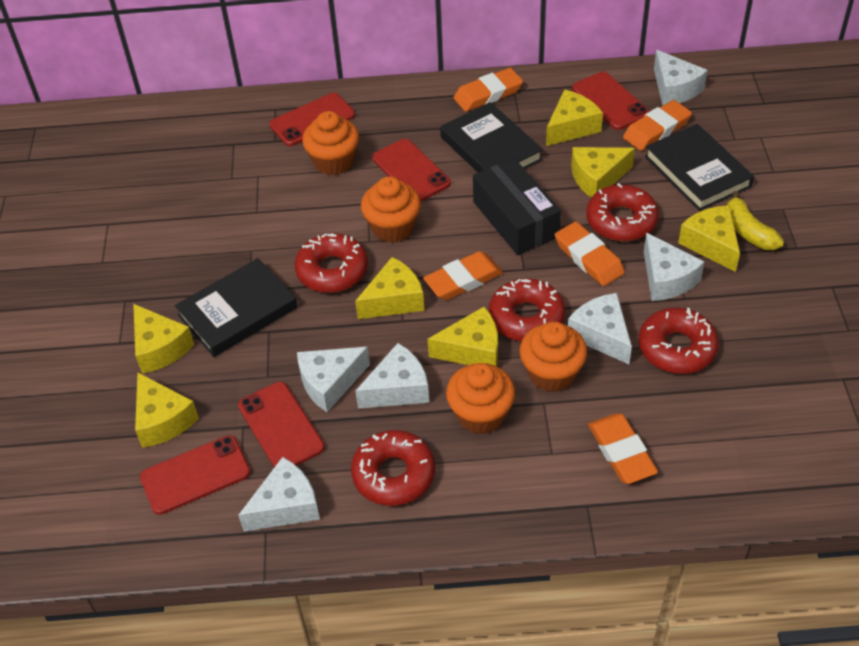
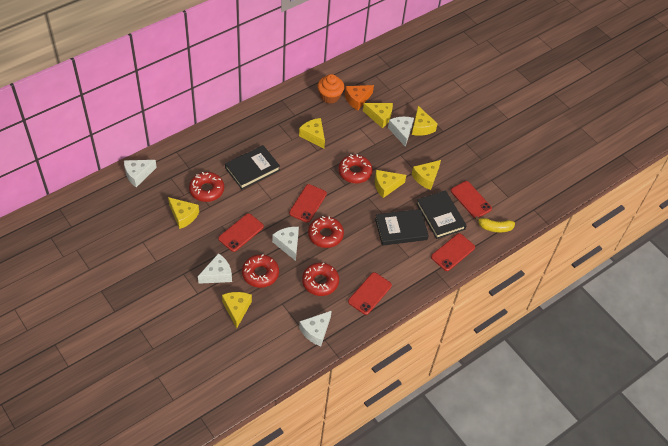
black box: 1 -> 0
orange cheese: 0 -> 1
orange cupcake: 4 -> 1
orange eraser: 5 -> 0
white cheese: 6 -> 5

